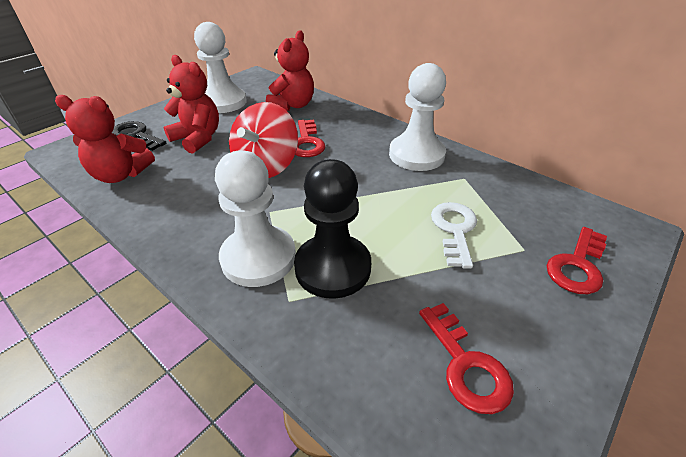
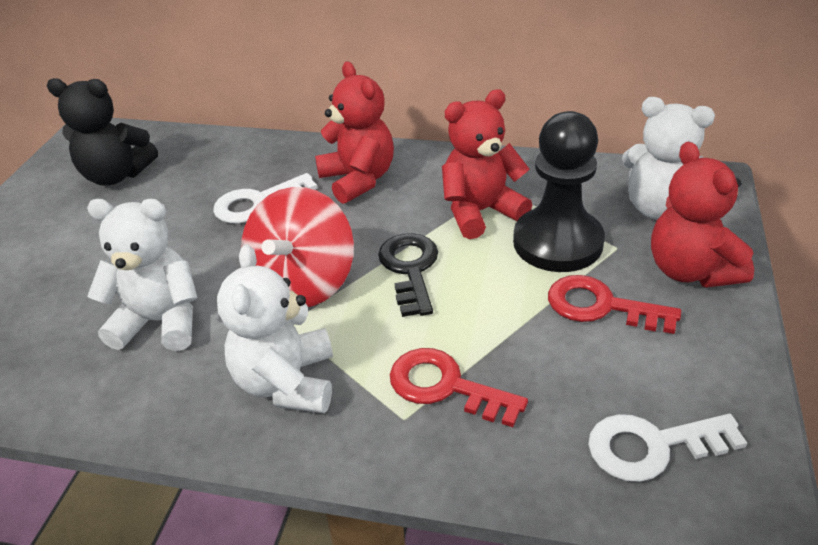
black teddy bear: 0 -> 1
red key: 3 -> 2
white key: 1 -> 2
white pawn: 3 -> 0
white teddy bear: 0 -> 3

